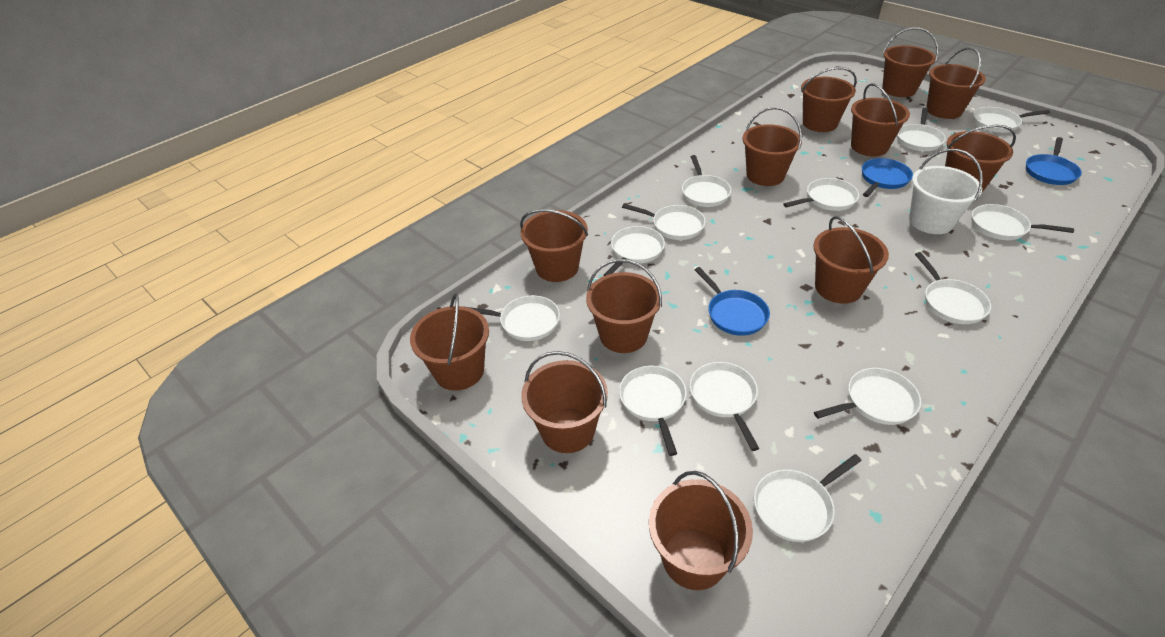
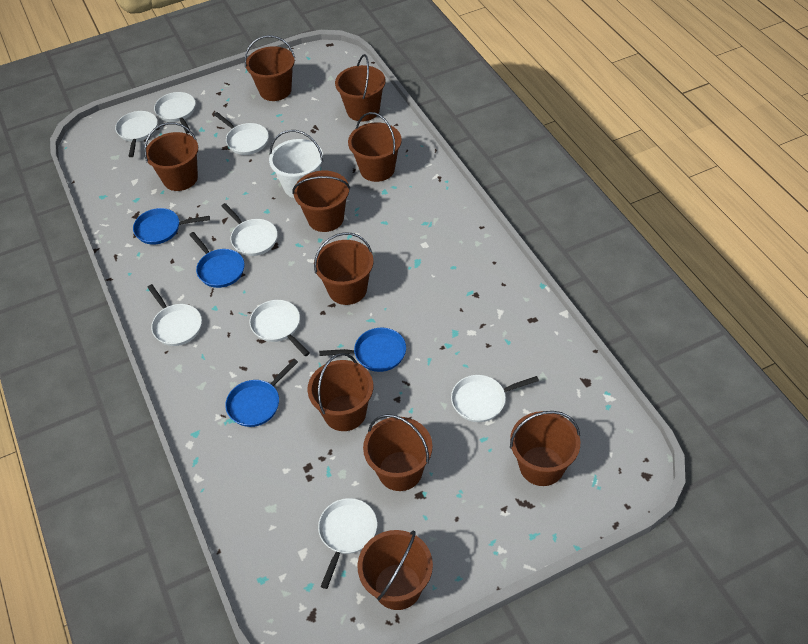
blue pan: 3 -> 4
brown bucket: 12 -> 10
white pan: 13 -> 8

